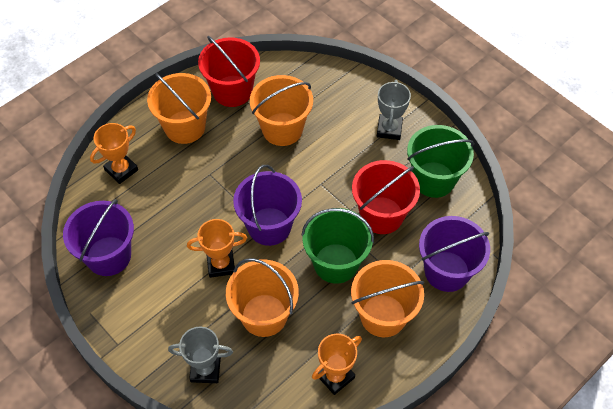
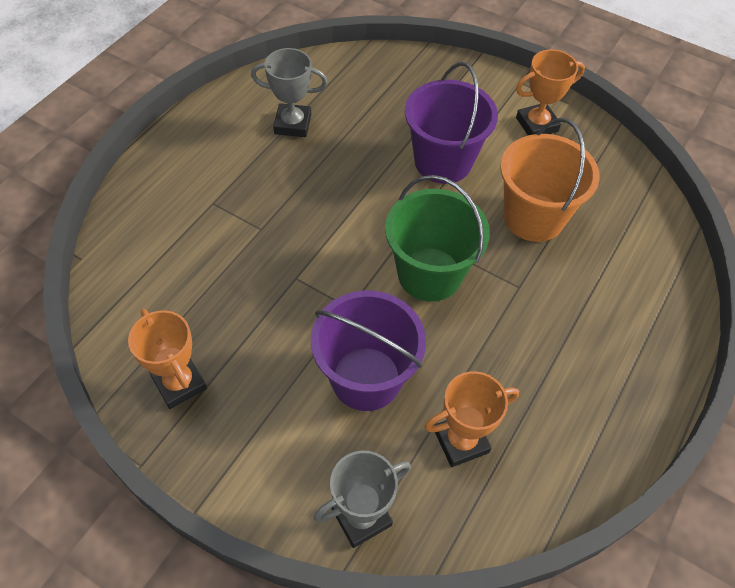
green bucket: 2 -> 1
orange bucket: 4 -> 1
purple bucket: 3 -> 2
red bucket: 2 -> 0

